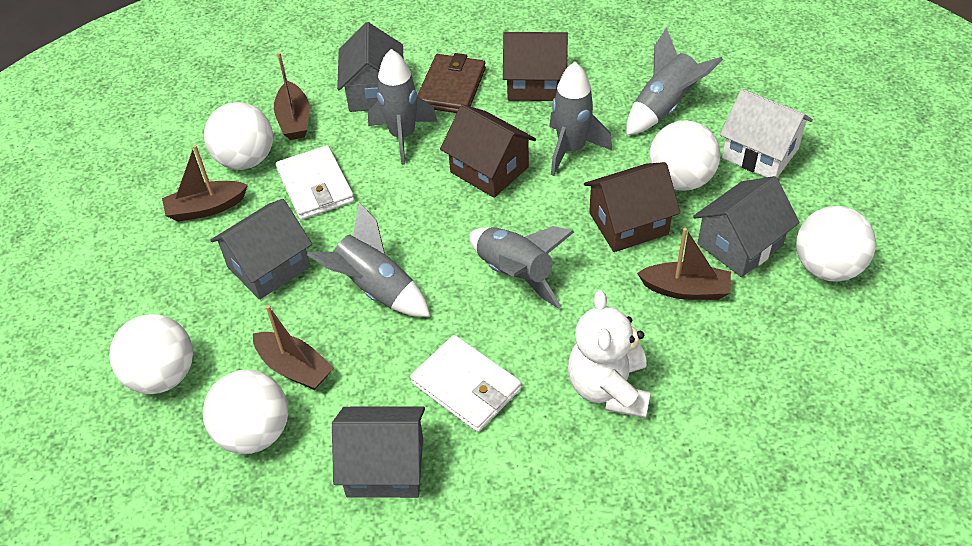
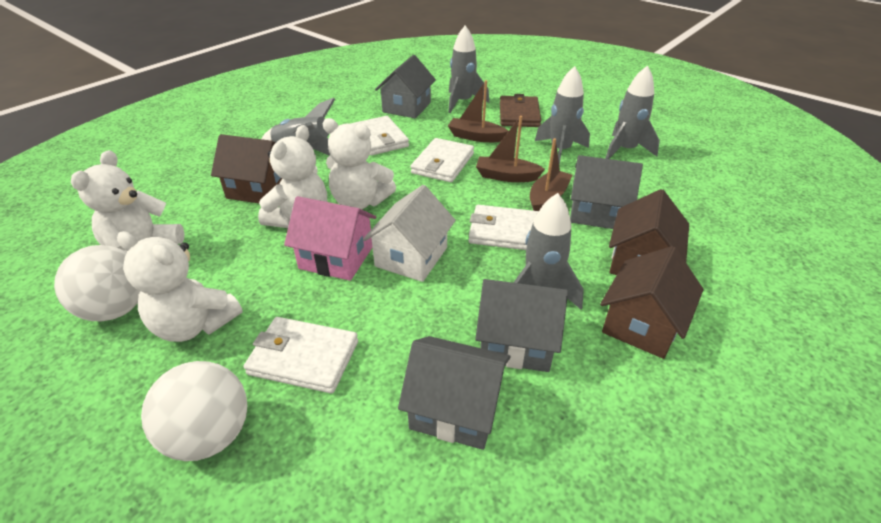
brown boat: 4 -> 3
pink house: 0 -> 1
white ball: 5 -> 2
white teddy bear: 1 -> 4
white wallet: 2 -> 4

